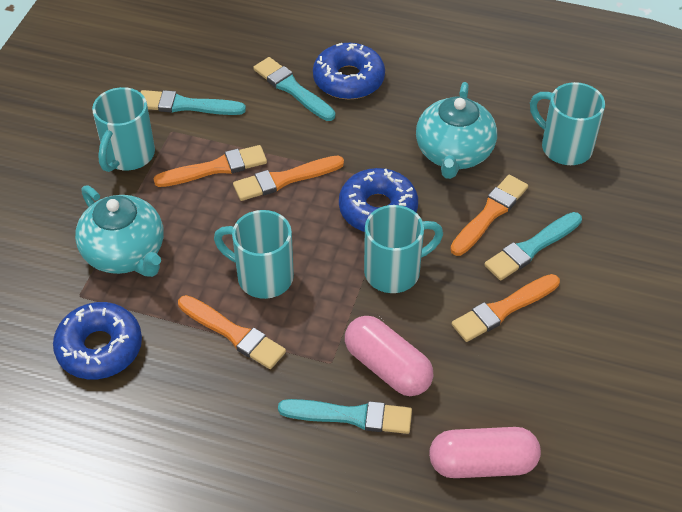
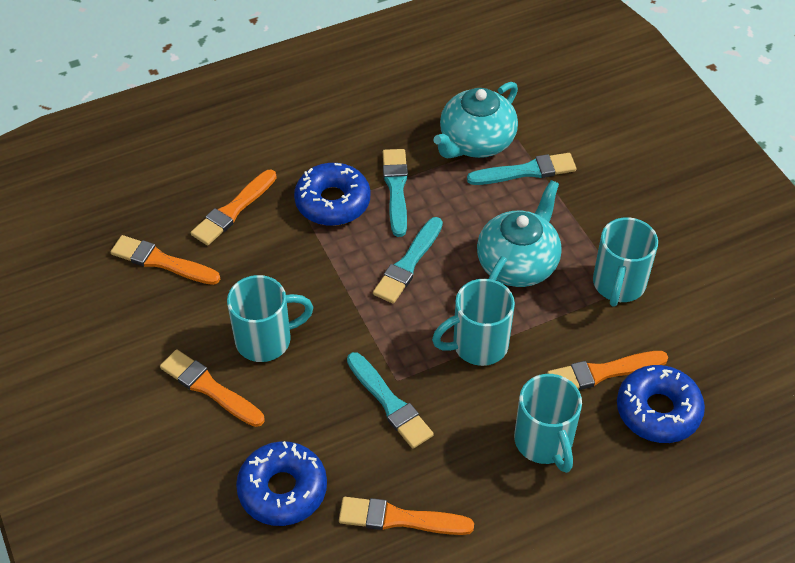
pink capsule: 2 -> 0

